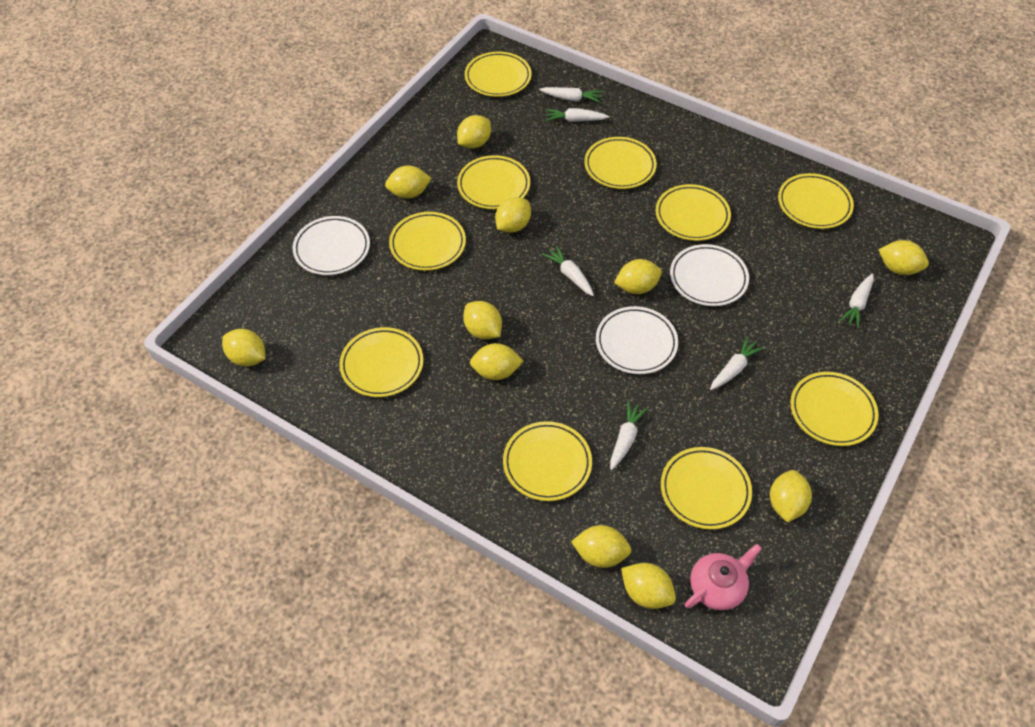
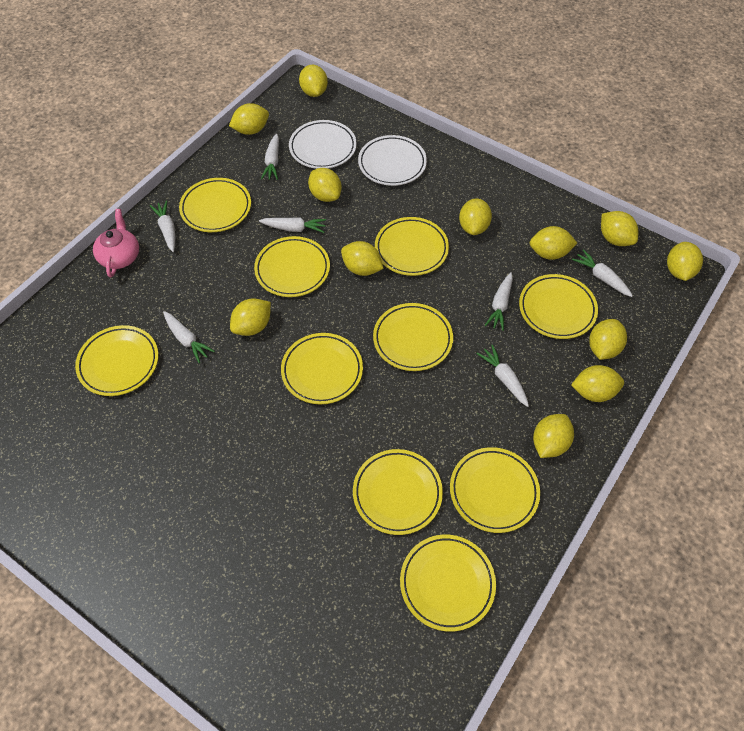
white carrot: 6 -> 7
white plate: 3 -> 2
yellow lemon: 11 -> 12

